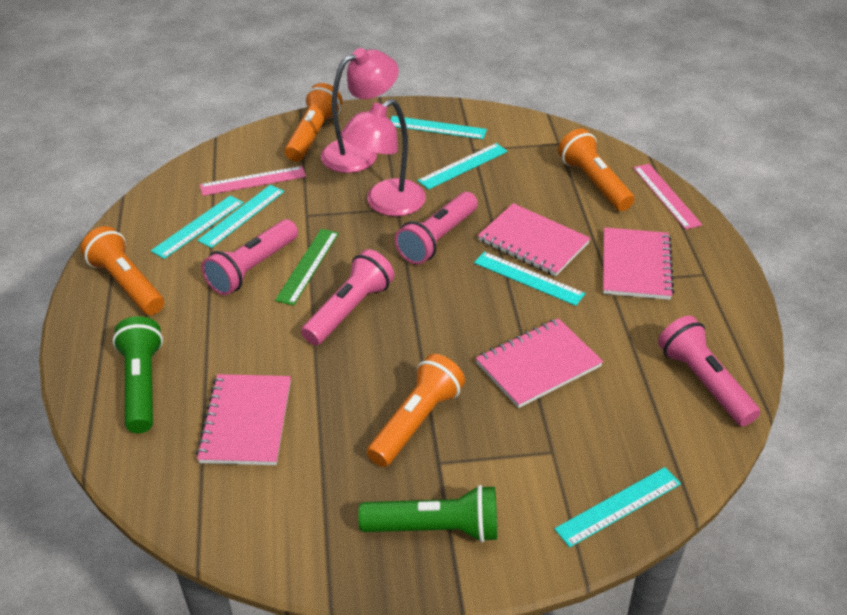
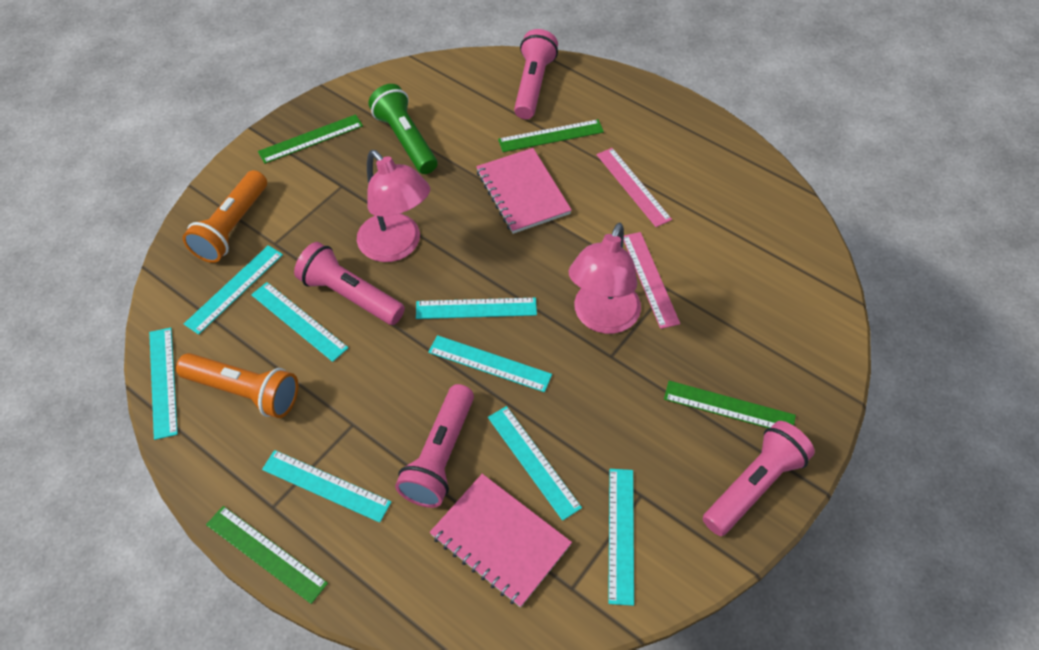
green flashlight: 2 -> 1
green ruler: 1 -> 4
orange flashlight: 4 -> 2
pink notebook: 4 -> 2
turquoise ruler: 6 -> 8

